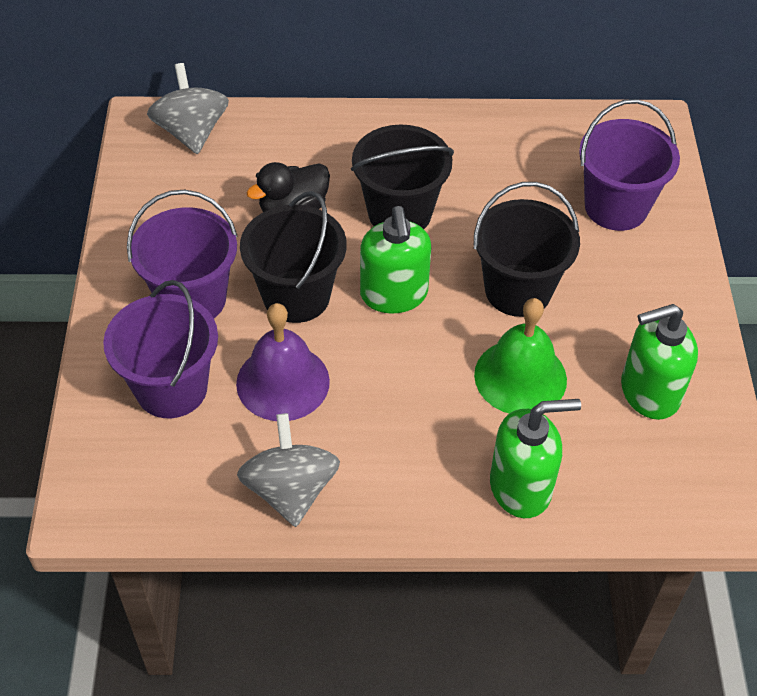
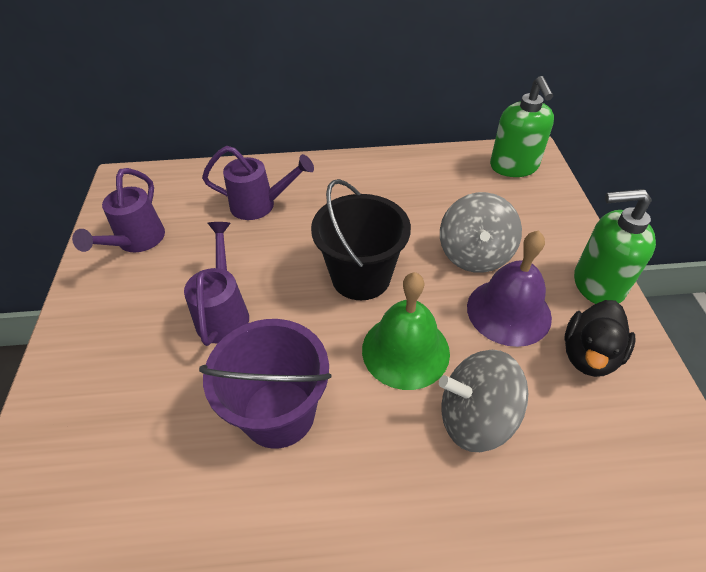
black bucket: 3 -> 1
green soap dispenser: 3 -> 2
purple bucket: 3 -> 1
purple watering can: 0 -> 3

